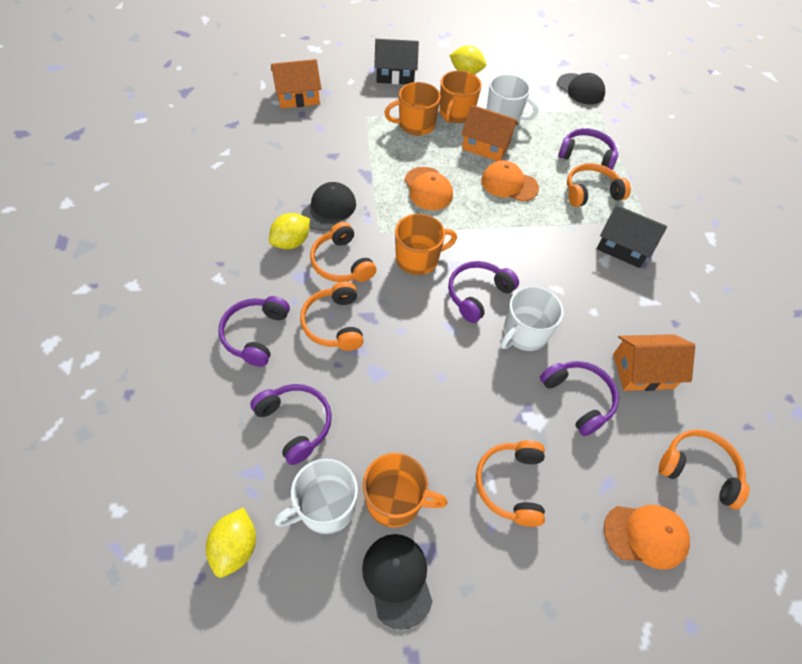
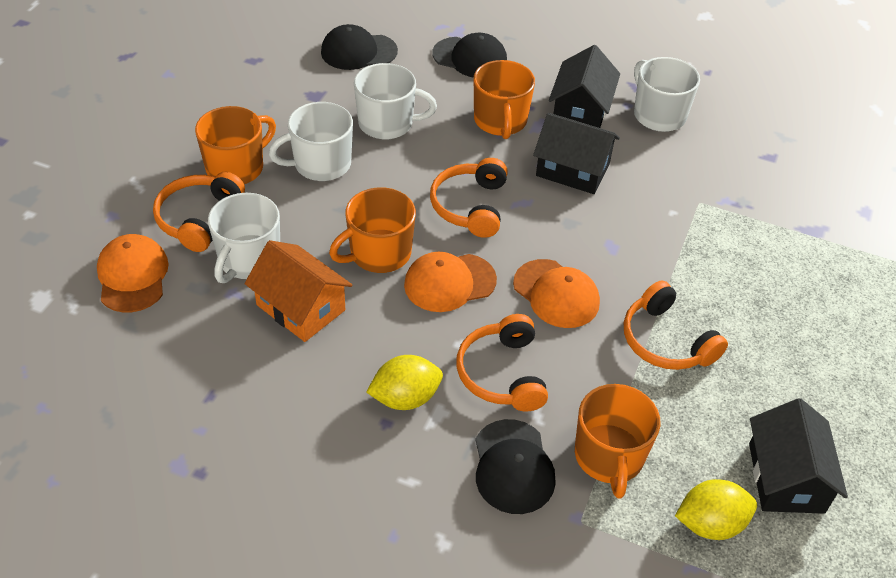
black house: 2 -> 3
orange headphones: 5 -> 4
orange house: 3 -> 1
purple headphones: 5 -> 0
white mug: 3 -> 4
yellow lemon: 3 -> 2

